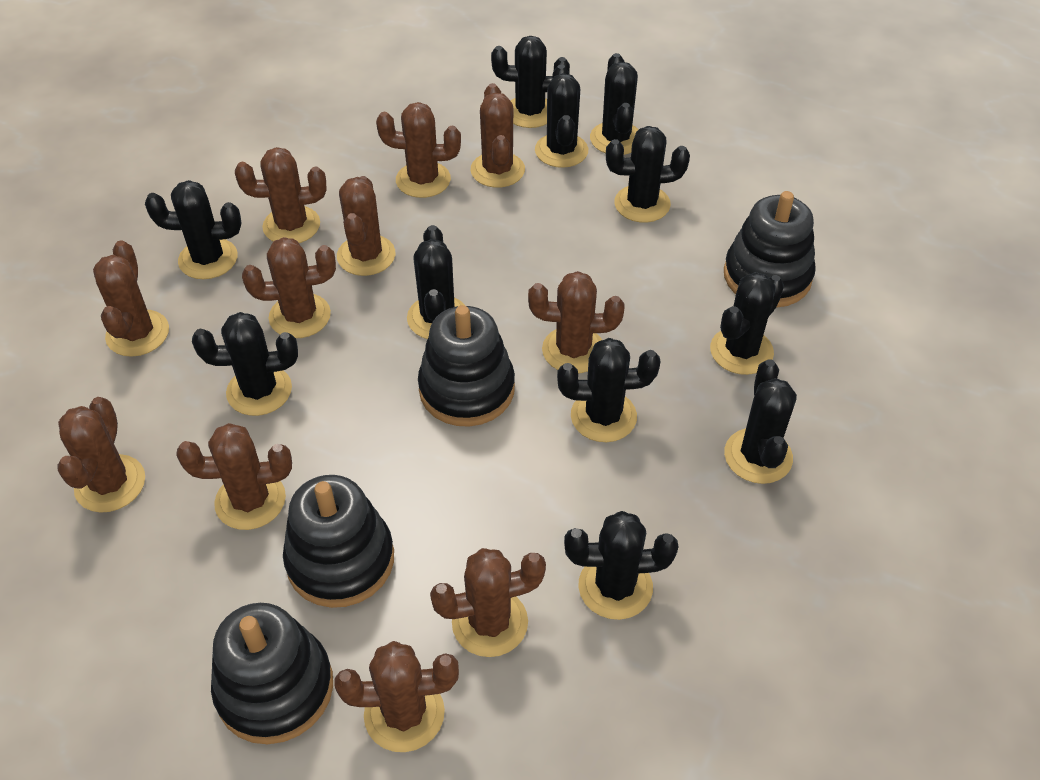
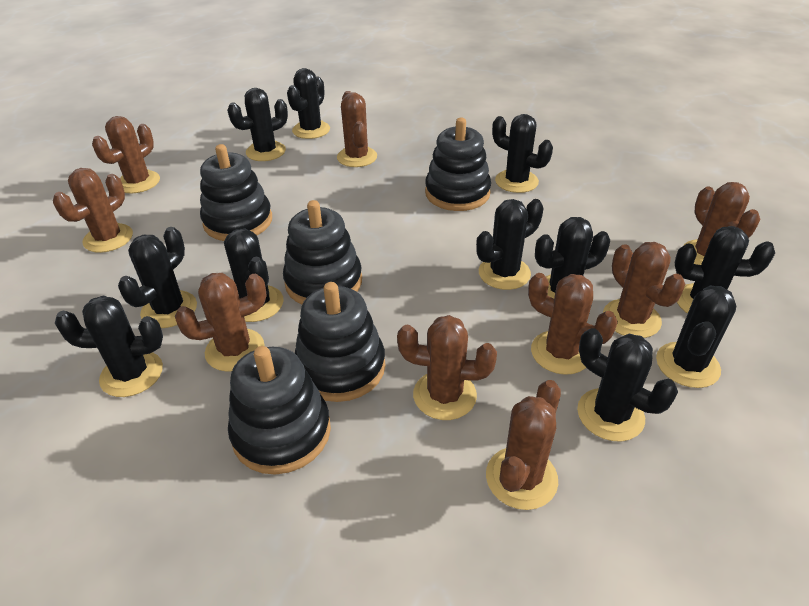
black stacking toy: 4 -> 5
brown cactus: 11 -> 9

